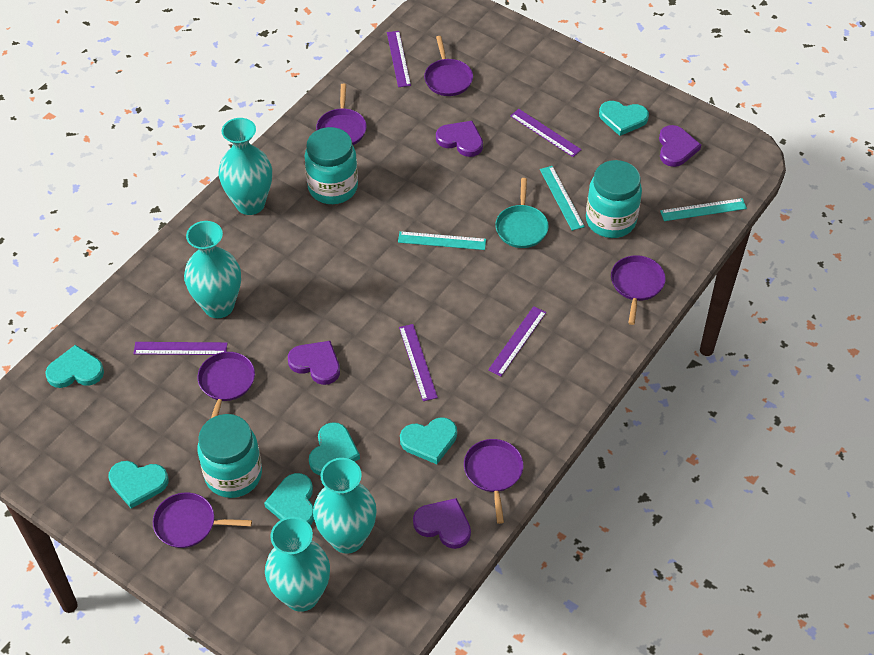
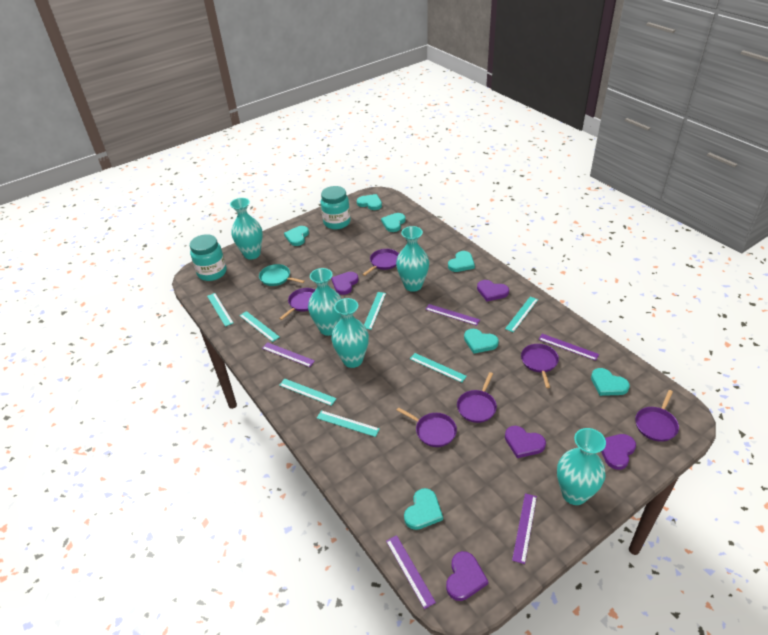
purple heart: 4 -> 5
turquoise heart: 6 -> 7
turquoise jar: 3 -> 2
turquoise ruler: 3 -> 7
turquoise vase: 4 -> 5

